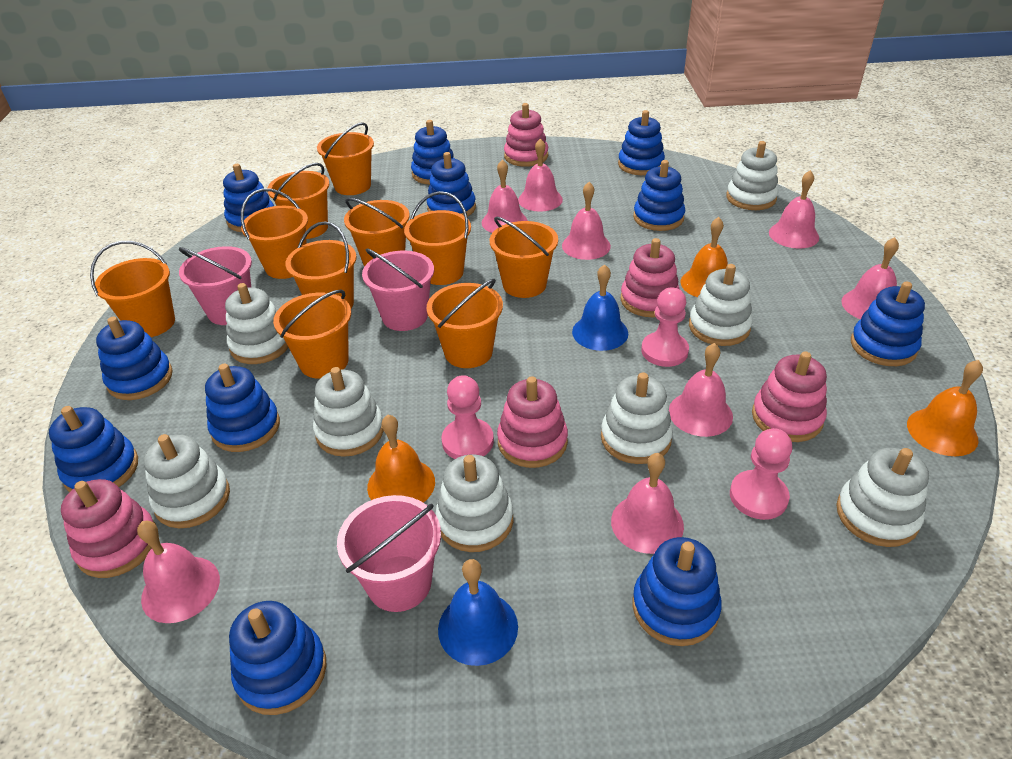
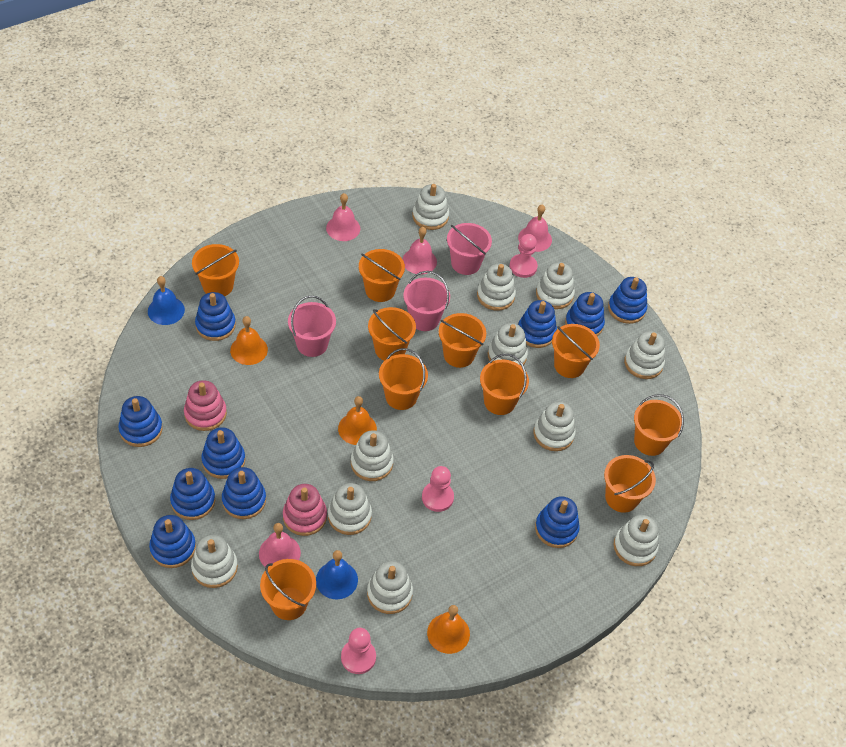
blue stacking toy: 11 -> 10
pink bell: 8 -> 4
pink stacking toy: 5 -> 2
white stacking toy: 8 -> 11

